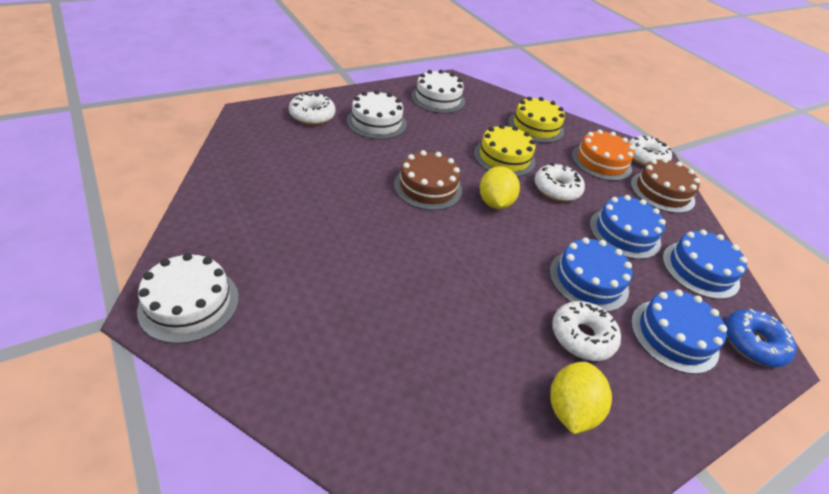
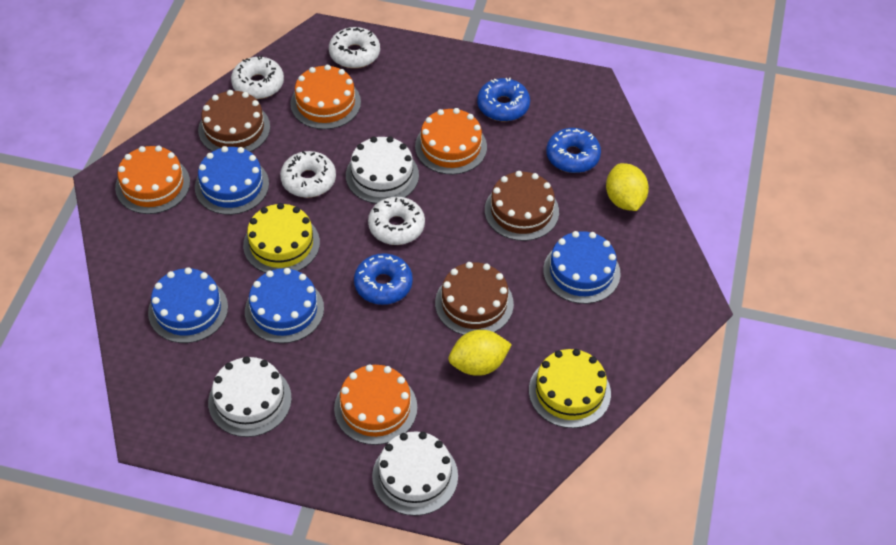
blue donut: 1 -> 3
brown cake: 2 -> 3
orange cake: 1 -> 4

